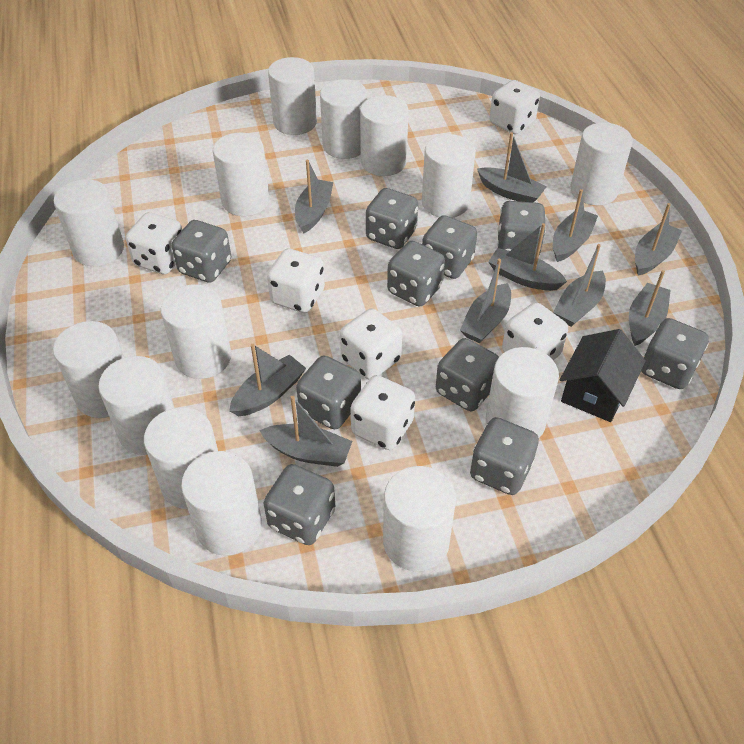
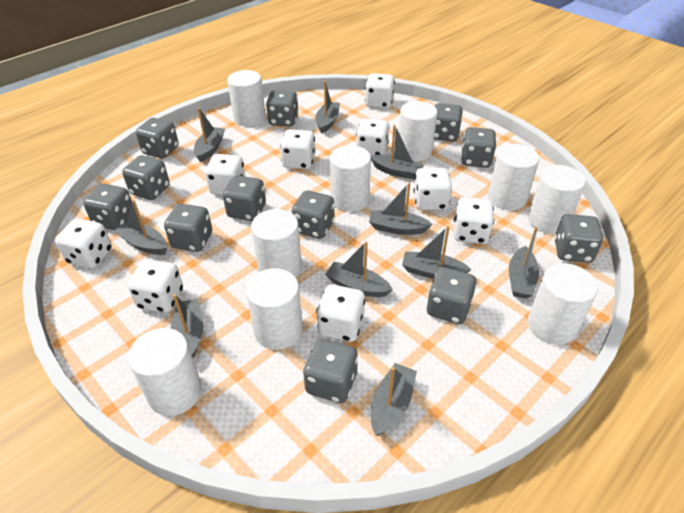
black house: 1 -> 0
grey dice: 10 -> 12
white cylinder: 14 -> 9
white dice: 6 -> 9

